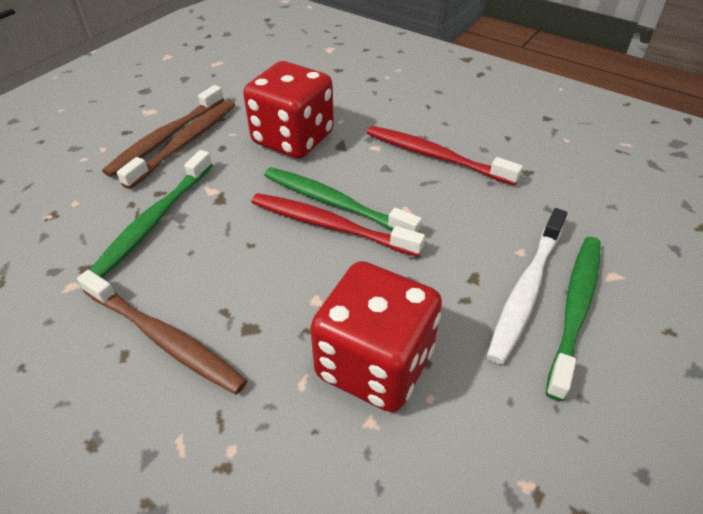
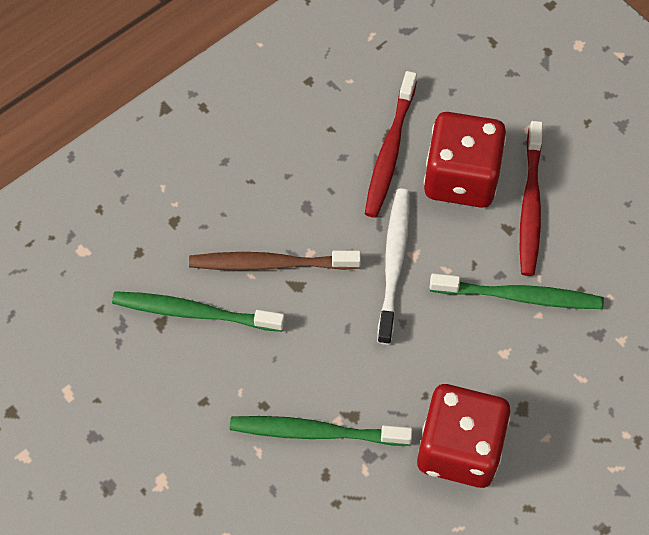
brown toothbrush: 3 -> 1

